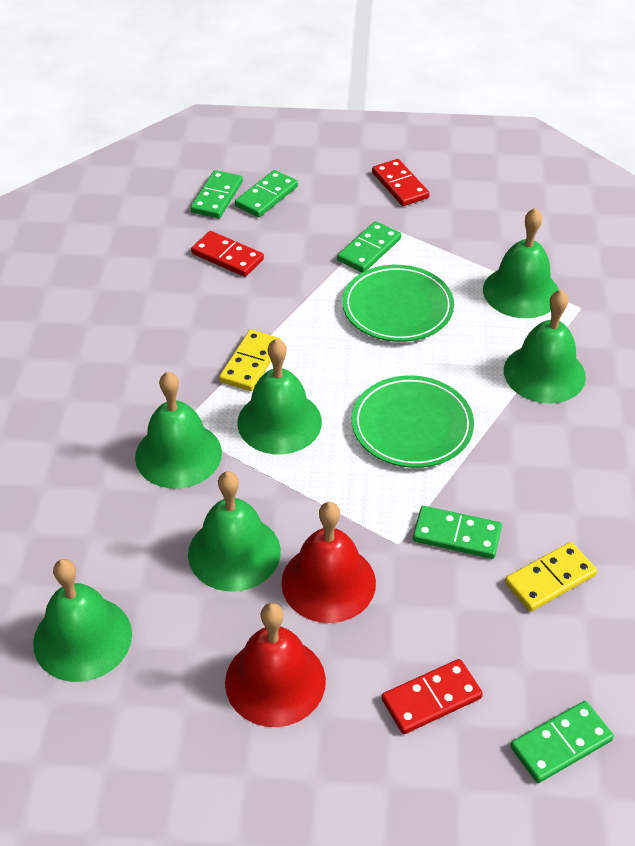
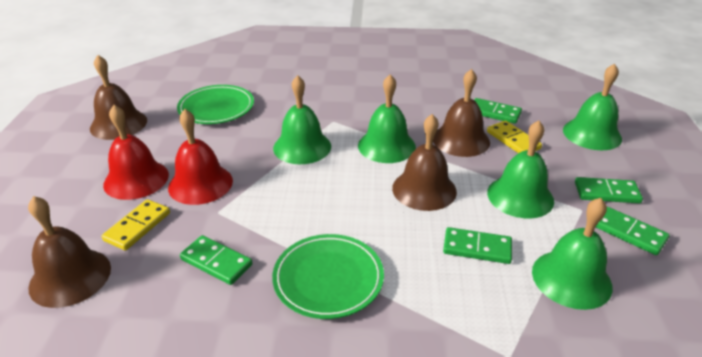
brown bell: 0 -> 4
green bell: 6 -> 5
red domino: 3 -> 0

